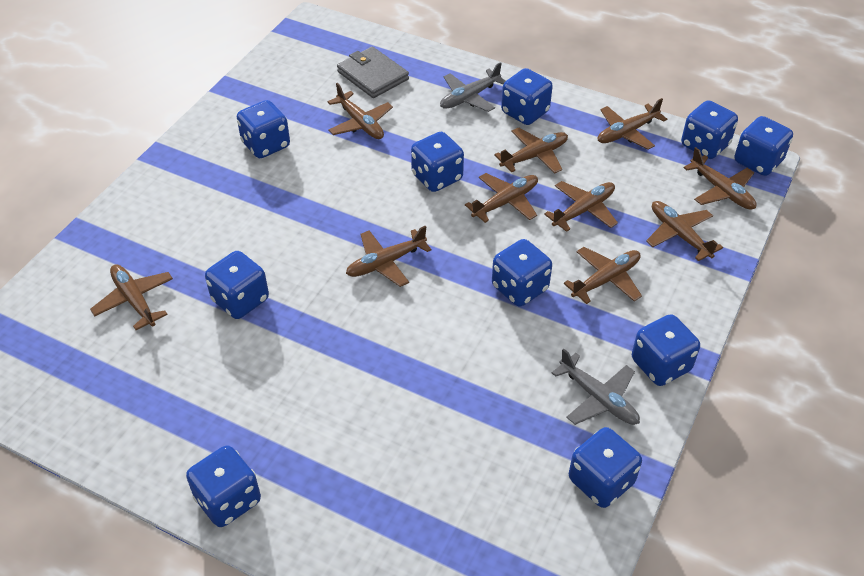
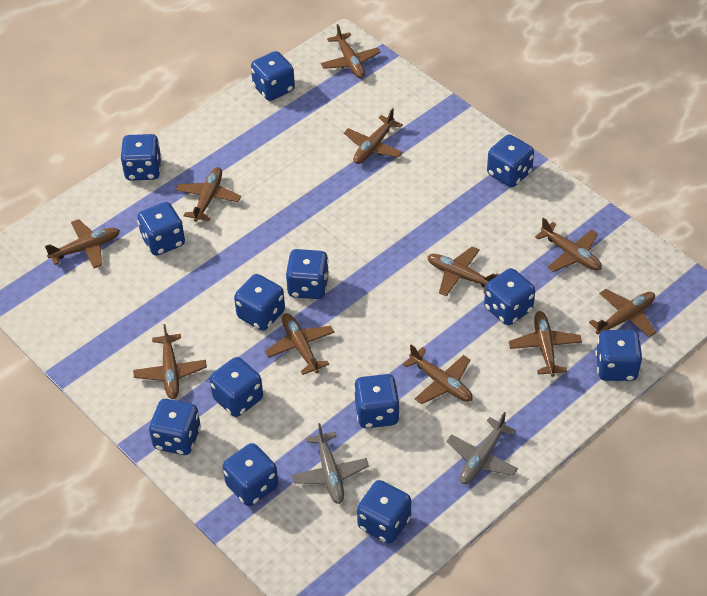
blue dice: 10 -> 13
brown plane: 10 -> 11
grey wallet: 1 -> 0

